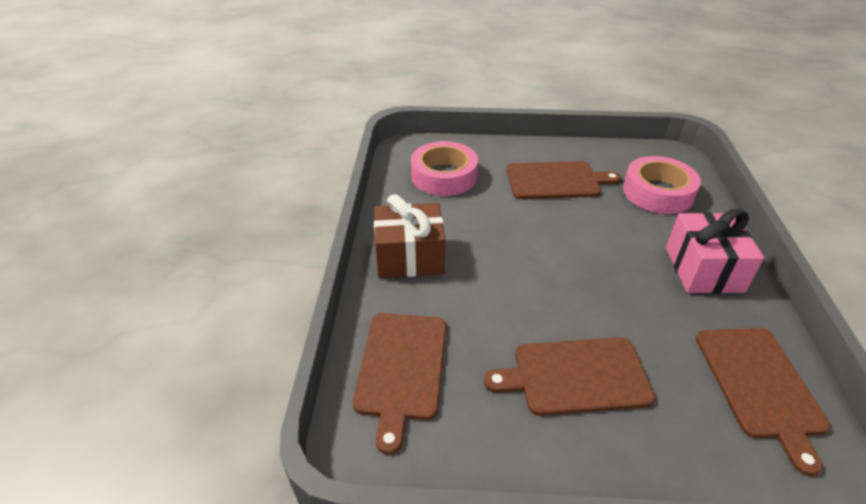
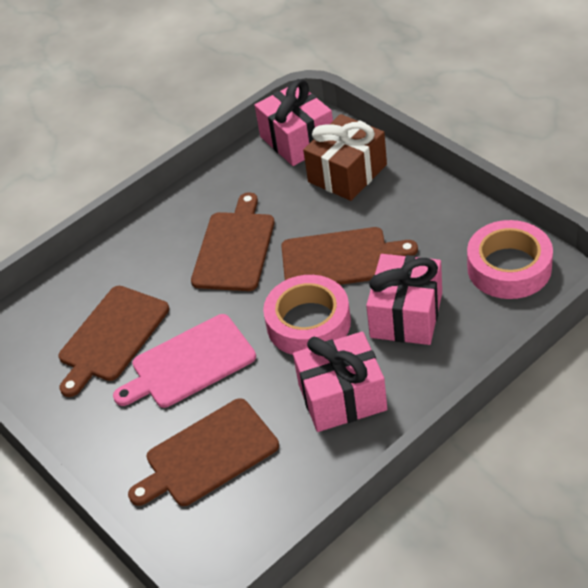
pink cutting board: 0 -> 1
pink gift: 1 -> 3

